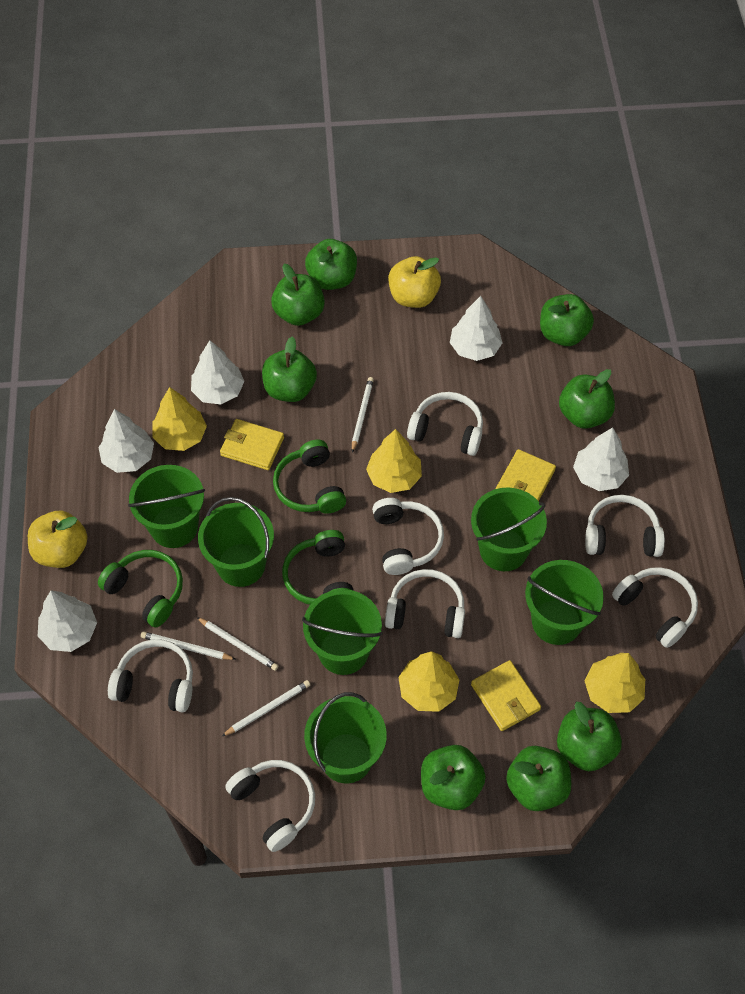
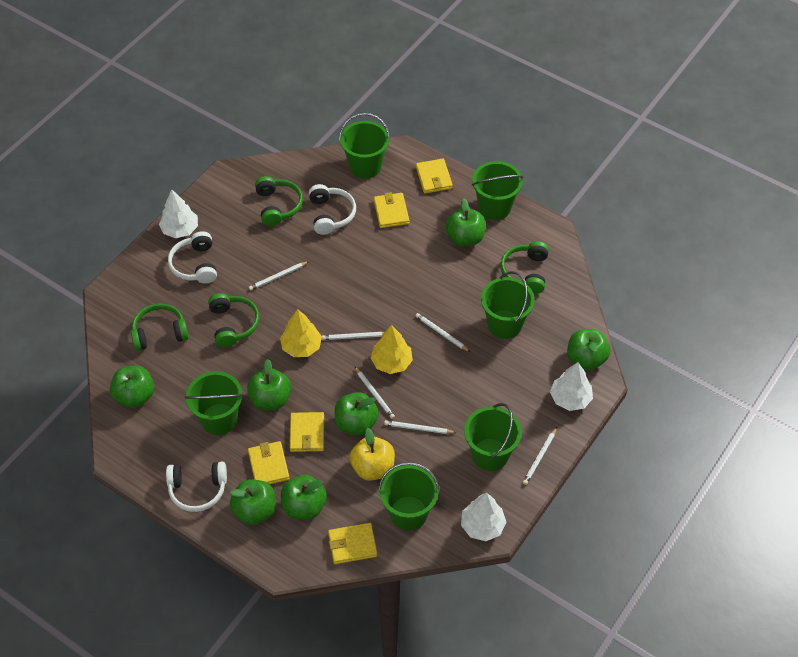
green apple: 8 -> 7
green headphones: 3 -> 4
white headphones: 7 -> 3
white pencil: 4 -> 6
white tree: 5 -> 3
yellow apple: 2 -> 1
yellow tree: 4 -> 2
yellow wallet: 3 -> 5

